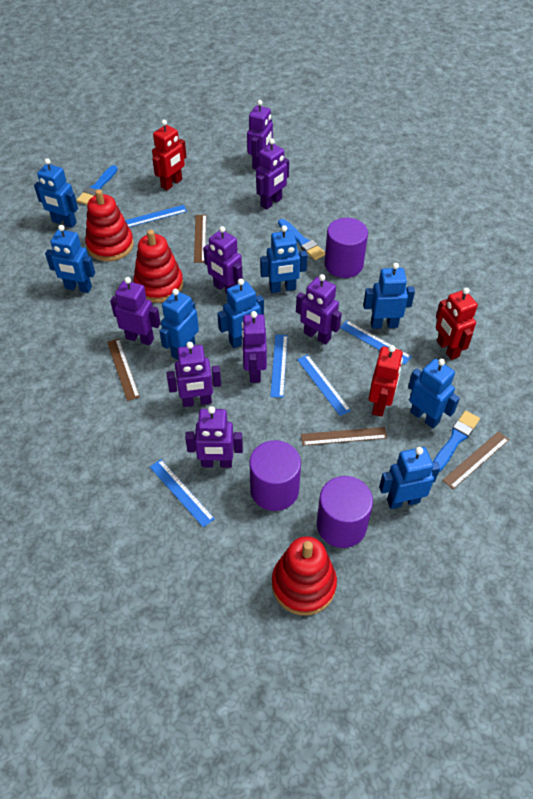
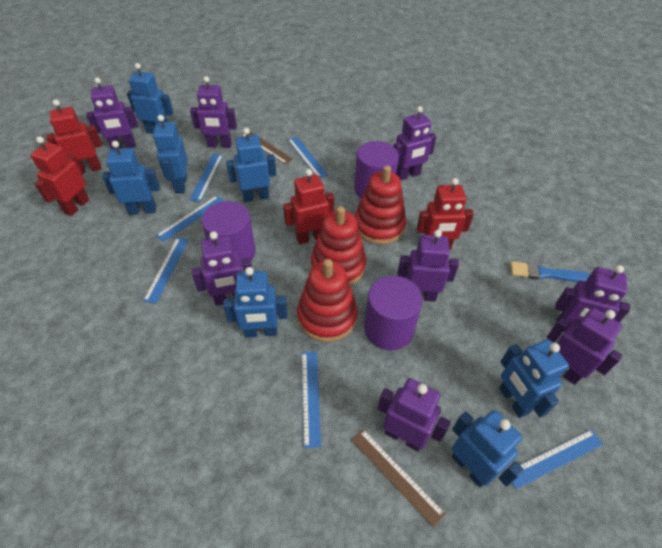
blue brush: 3 -> 1
blue robot: 8 -> 7
blue ruler: 5 -> 6
brown ruler: 4 -> 2
red robot: 3 -> 4

